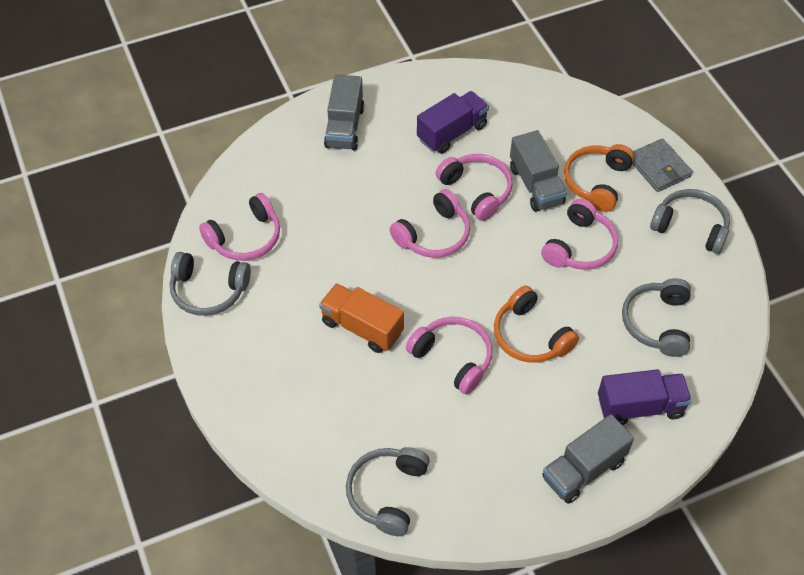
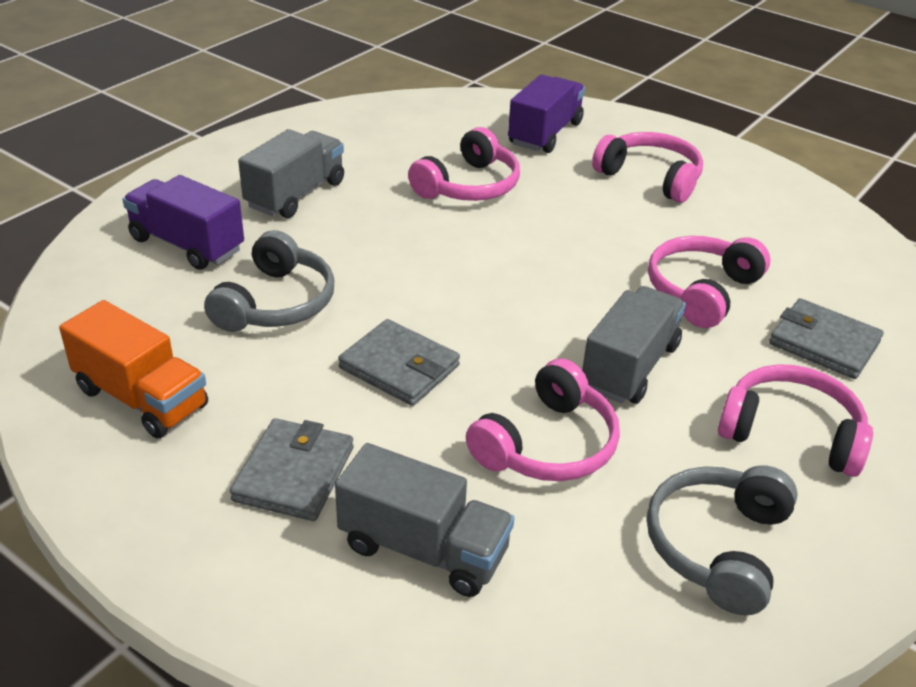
grey headphones: 4 -> 2
grey wallet: 1 -> 3
orange headphones: 2 -> 0

